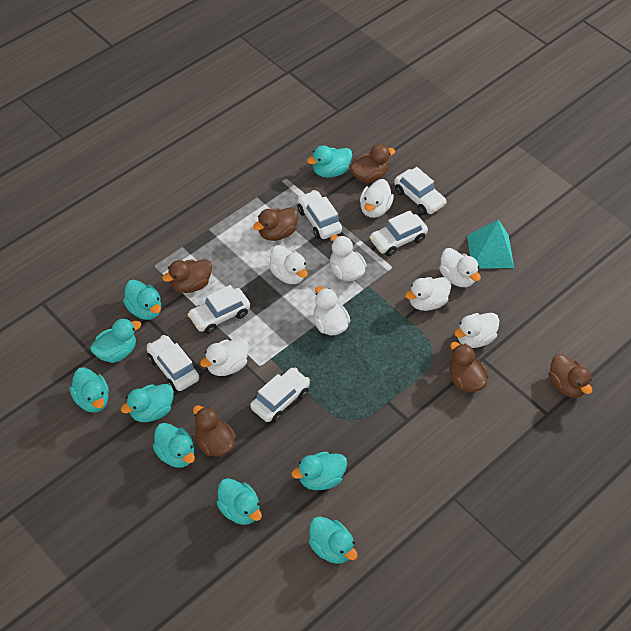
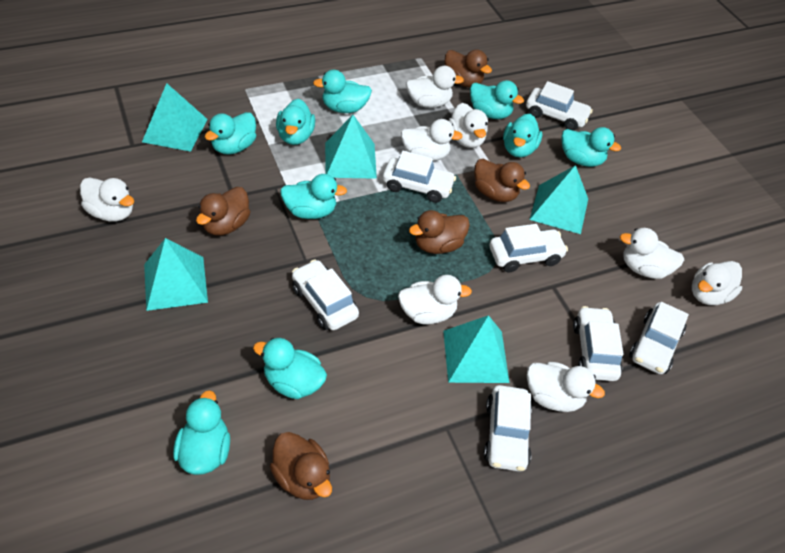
brown duck: 6 -> 5
turquoise pyramid: 1 -> 5
white car: 6 -> 7

